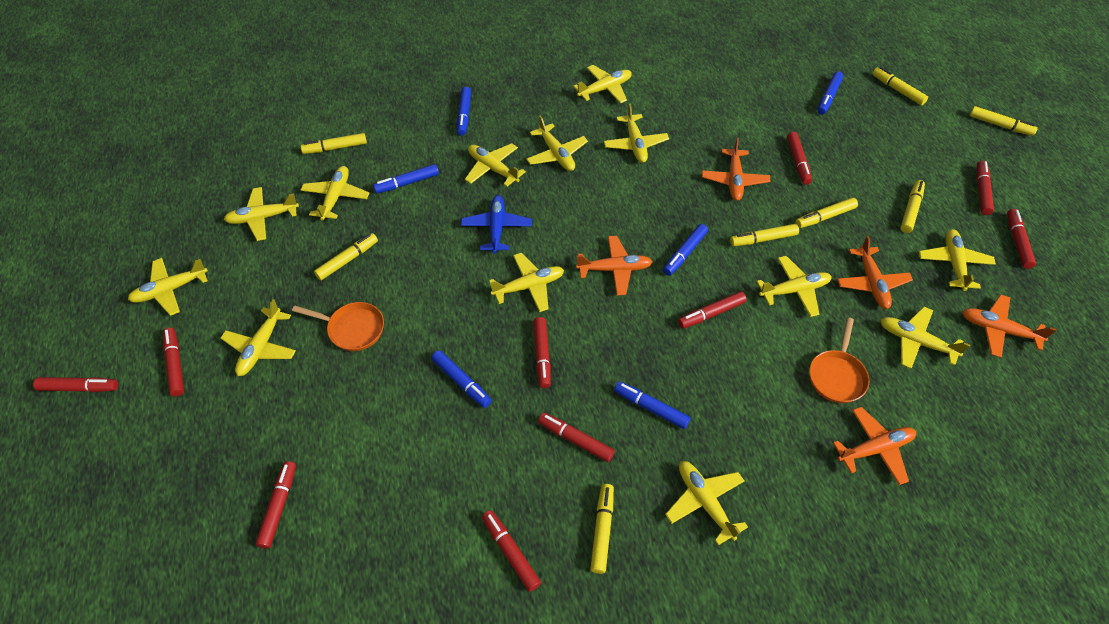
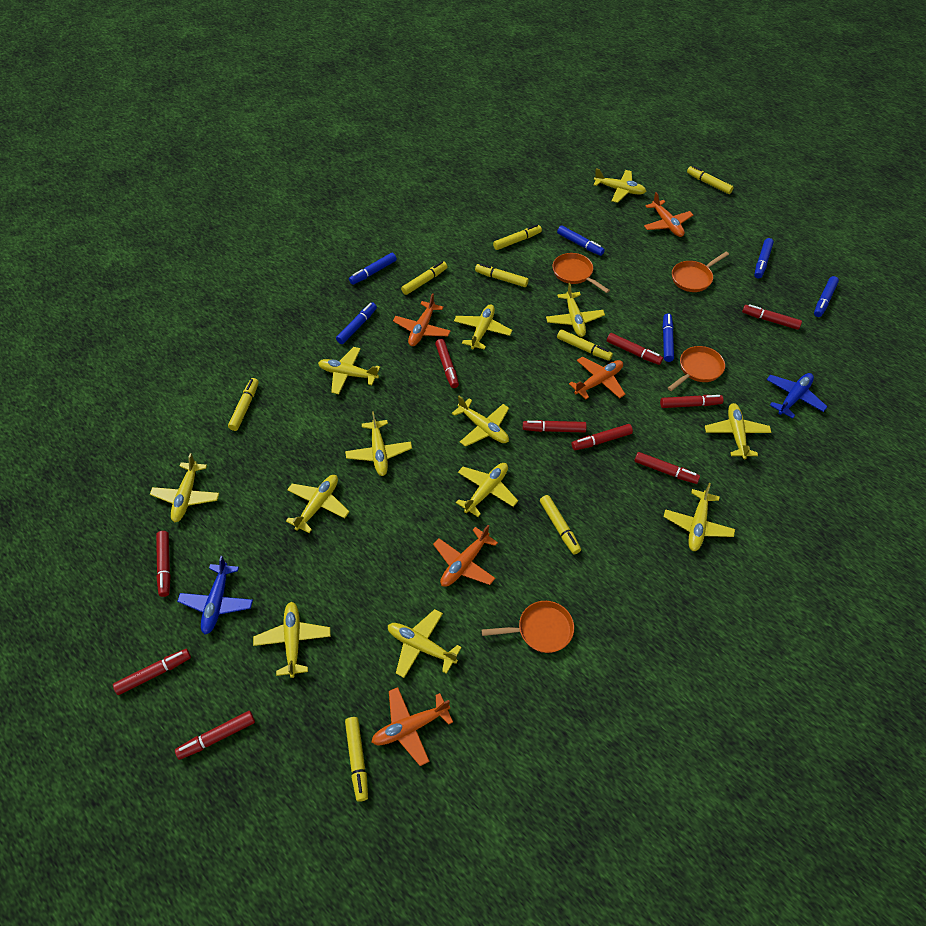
blue plane: 1 -> 2
orange pan: 2 -> 4

